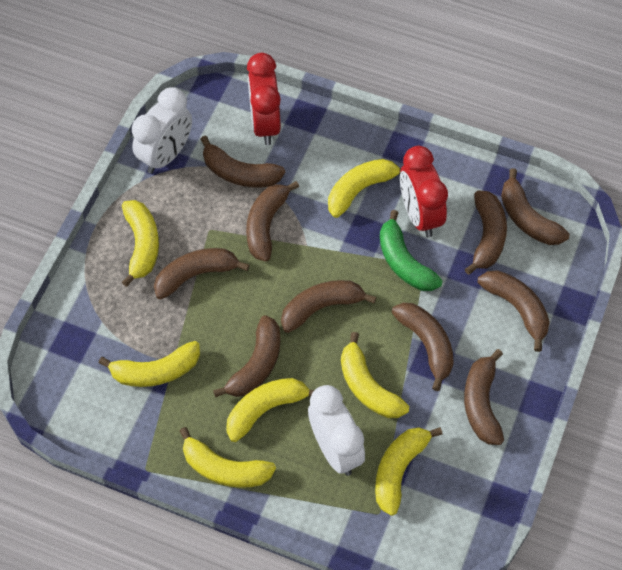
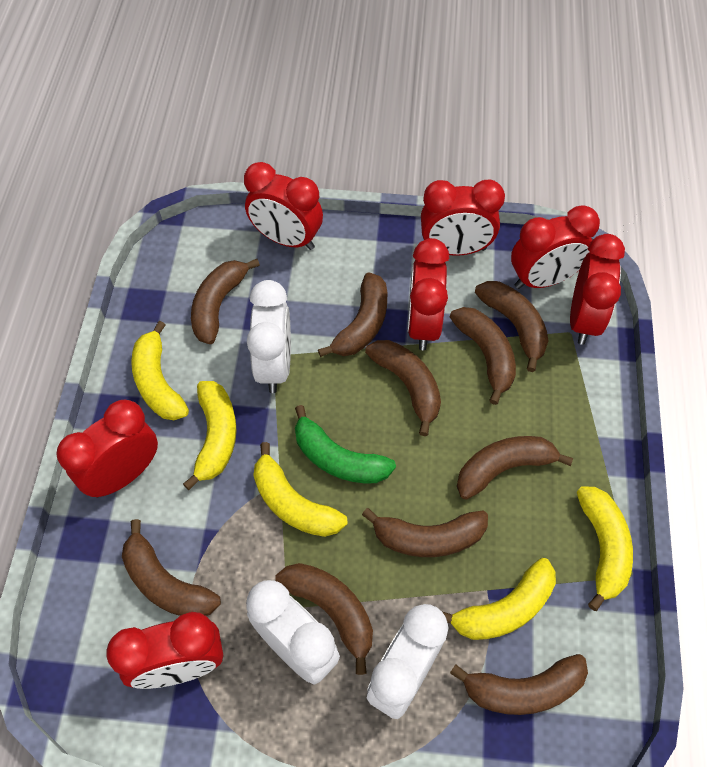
red clock: 2 -> 7
white clock: 2 -> 3
yellow banana: 7 -> 5

